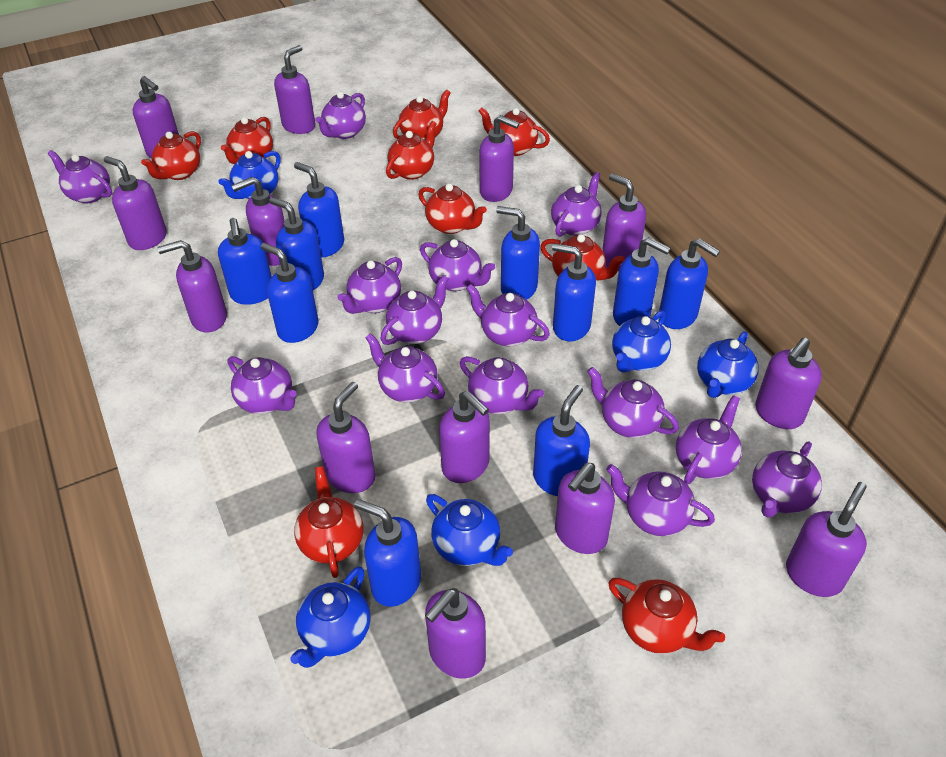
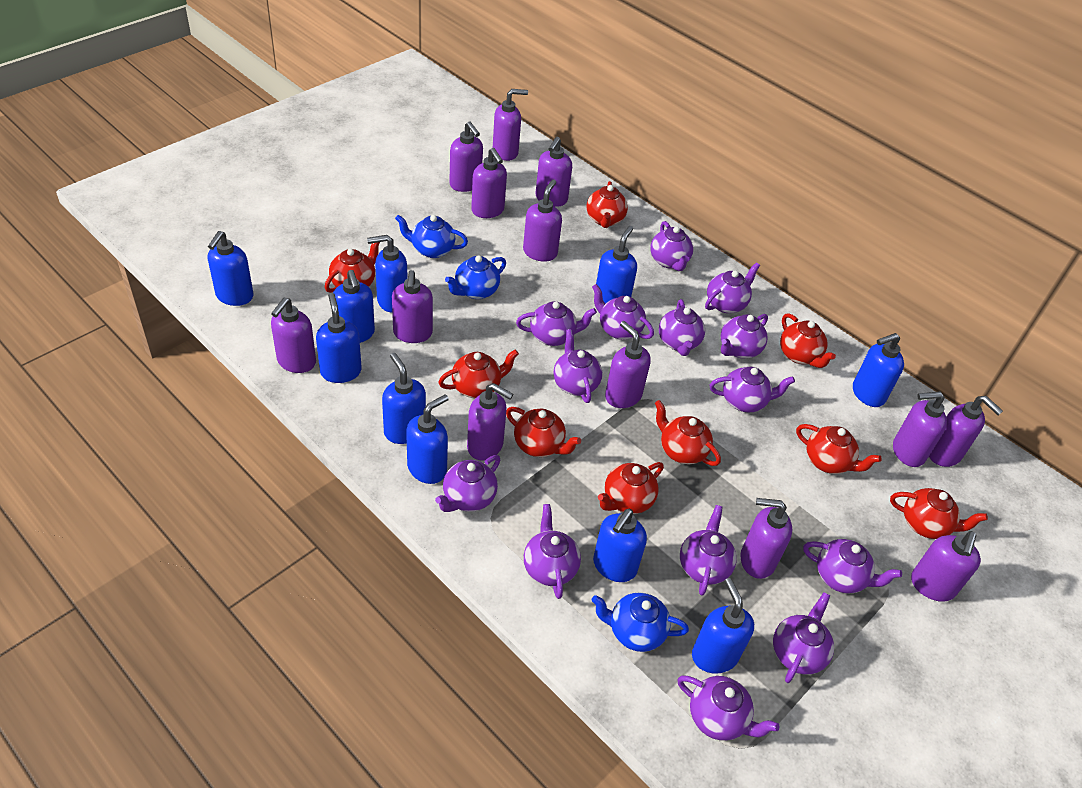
blue teapot: 5 -> 3

